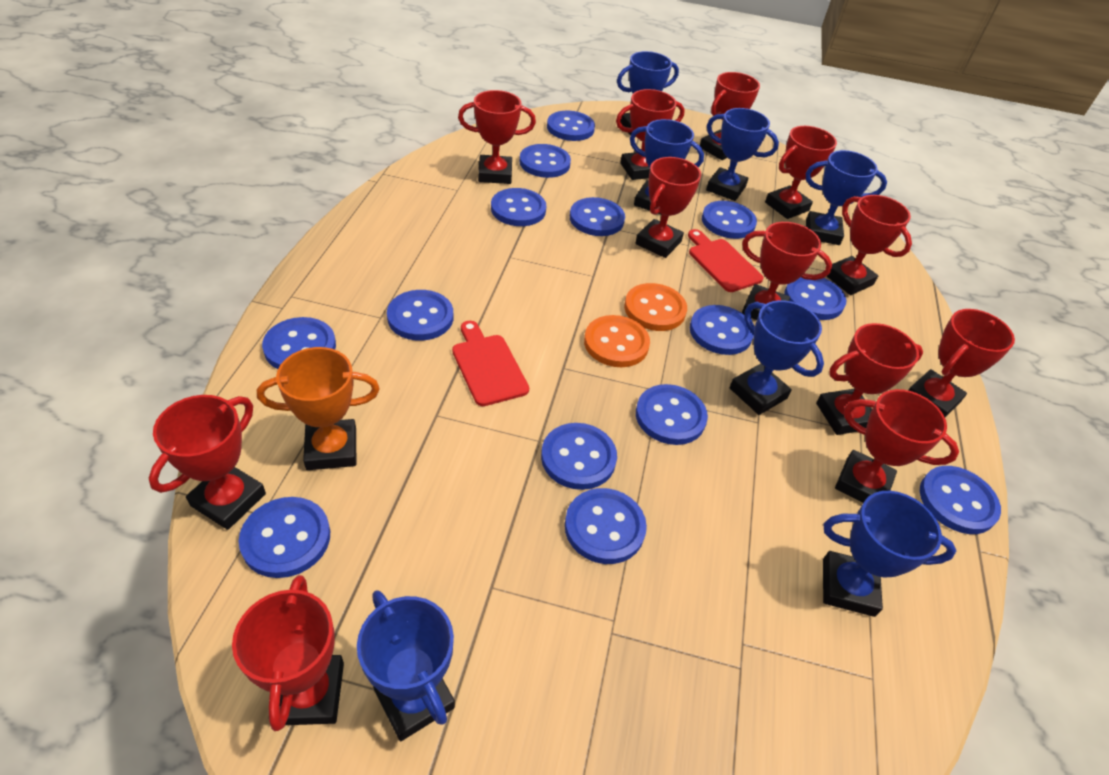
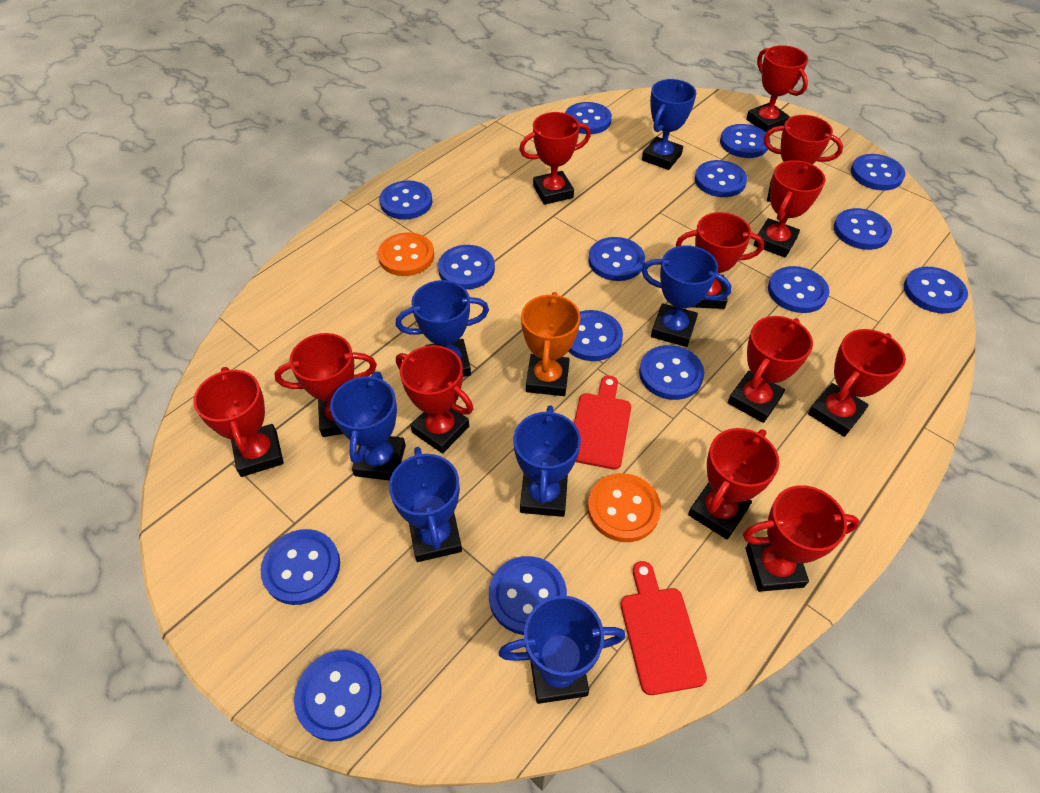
blue button: 14 -> 15

